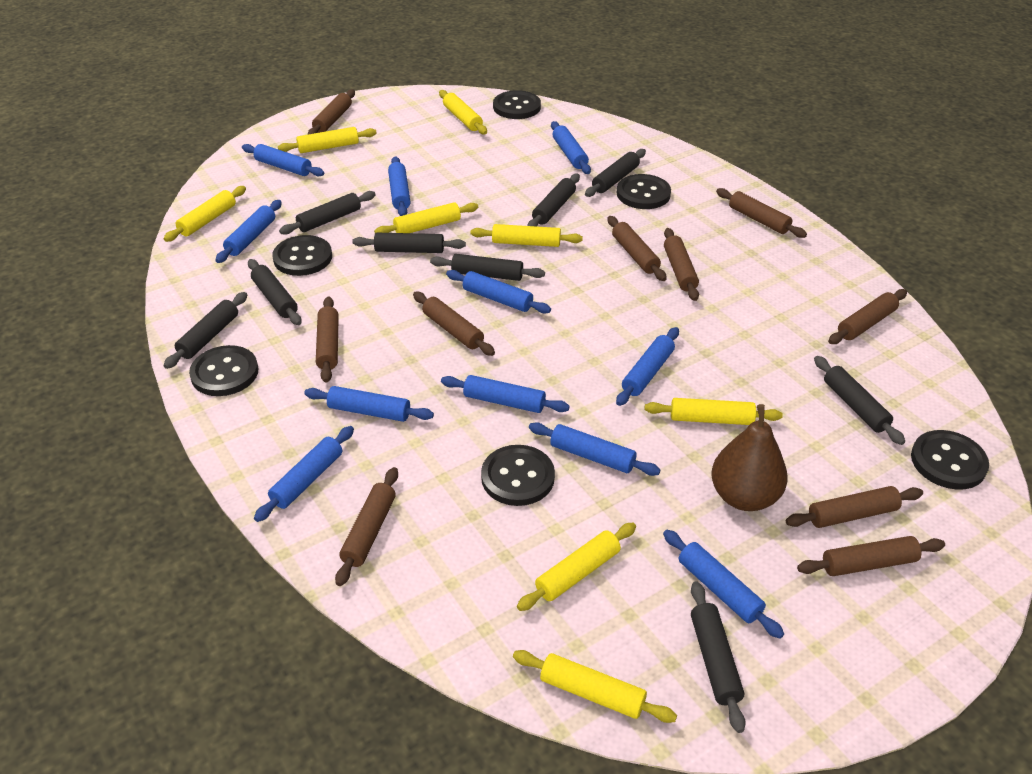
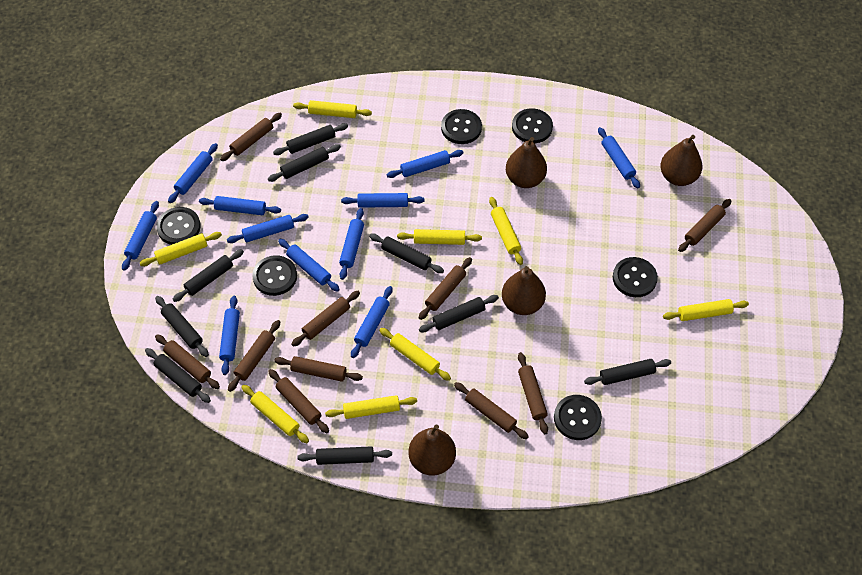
brown pear: 1 -> 4

